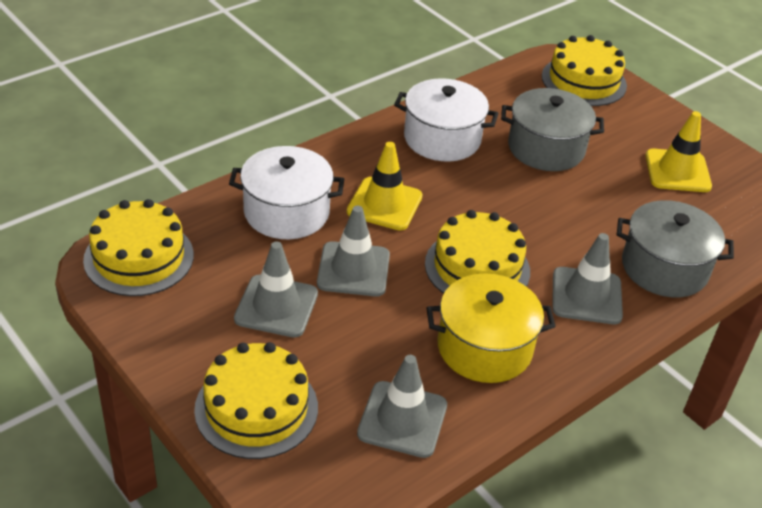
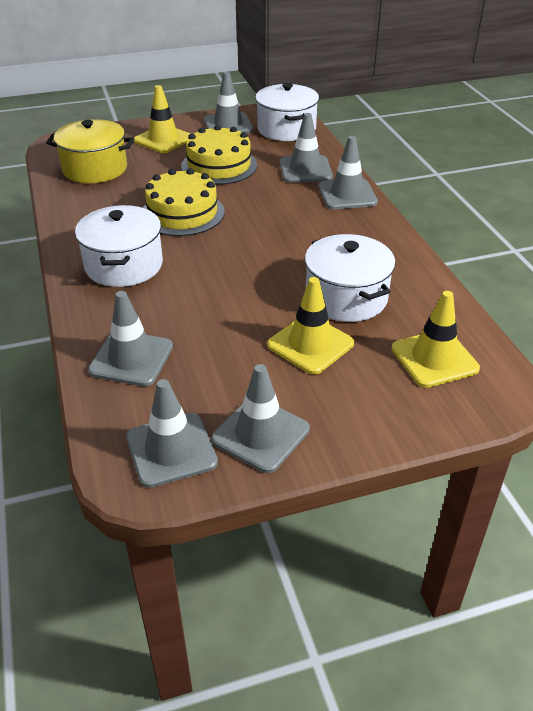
grey pot: 2 -> 0
grey traffic cone: 4 -> 6
white pot: 2 -> 3
yellow cake: 4 -> 2
yellow traffic cone: 2 -> 3

